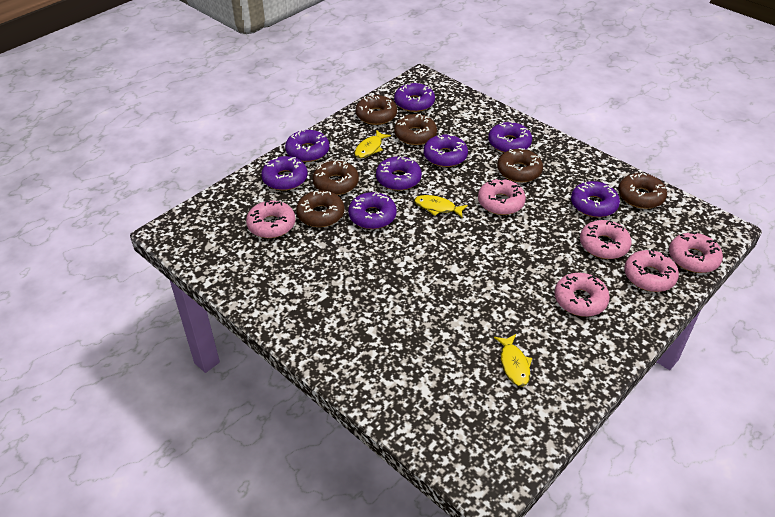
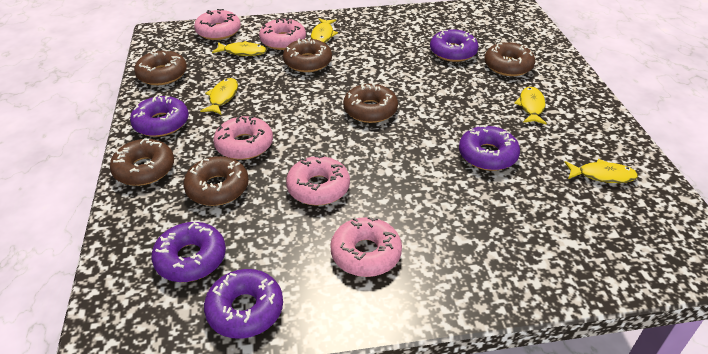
pink donut: 6 -> 5
purple donut: 8 -> 5
yellow fish: 3 -> 5

